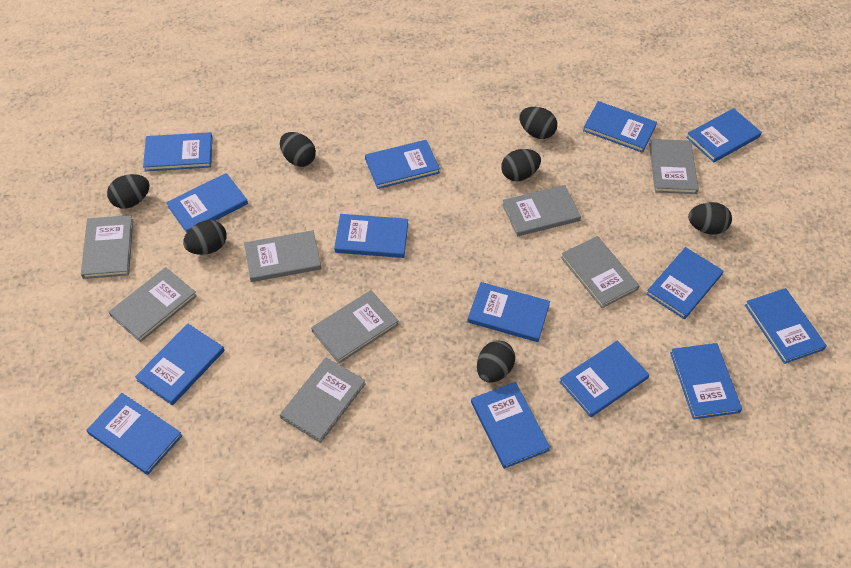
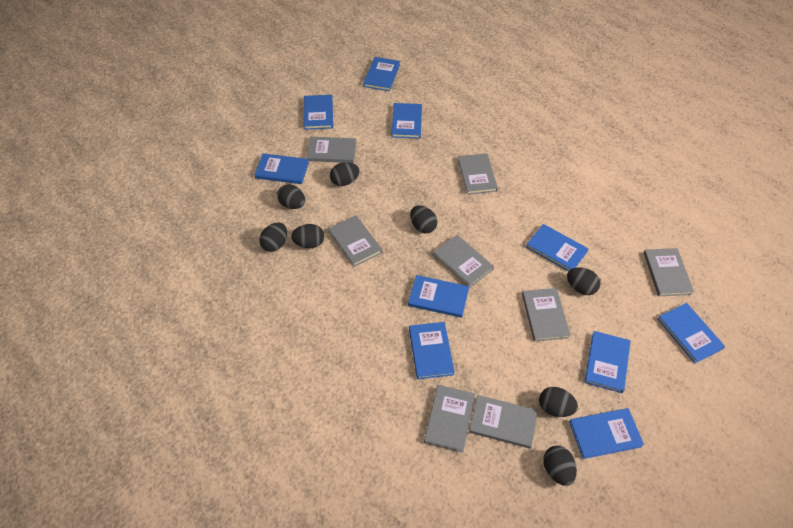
black egg: 7 -> 8
blue book: 14 -> 10

